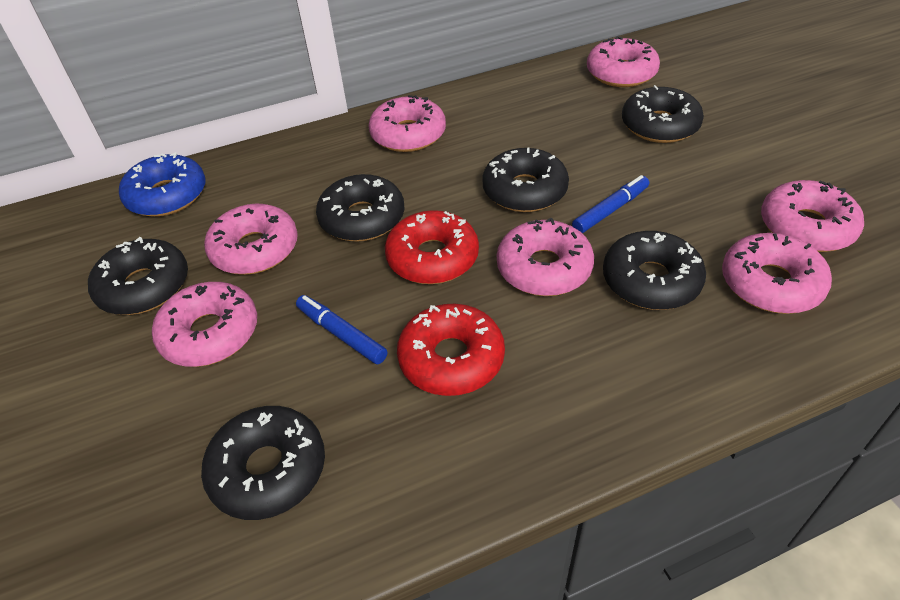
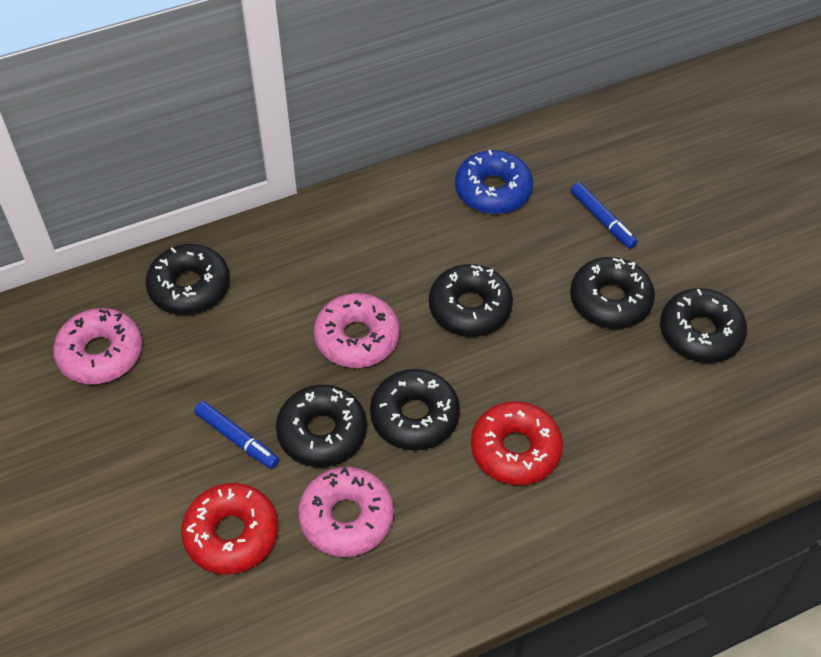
pink donut: 7 -> 3

